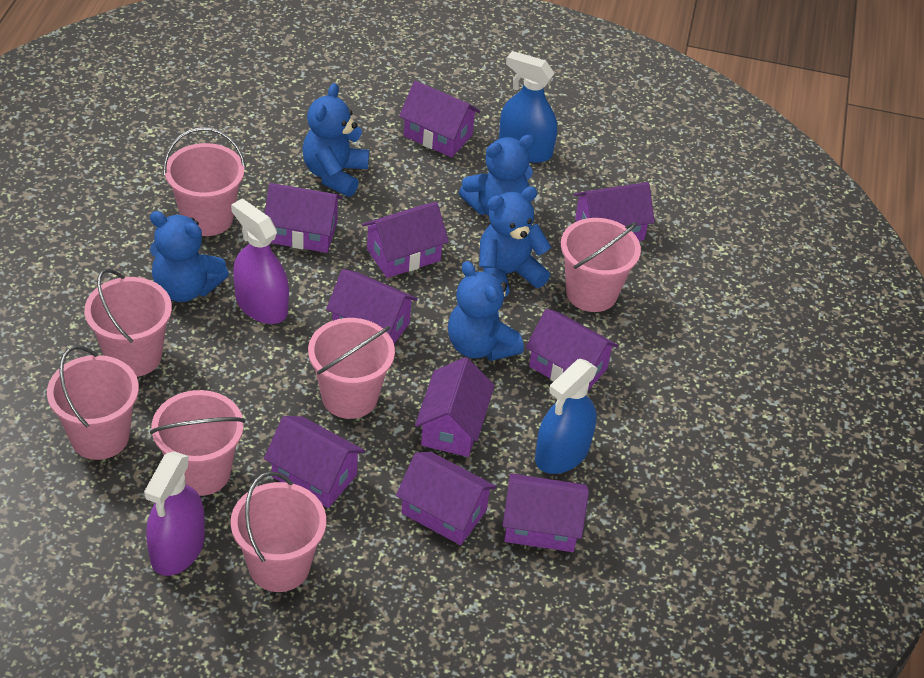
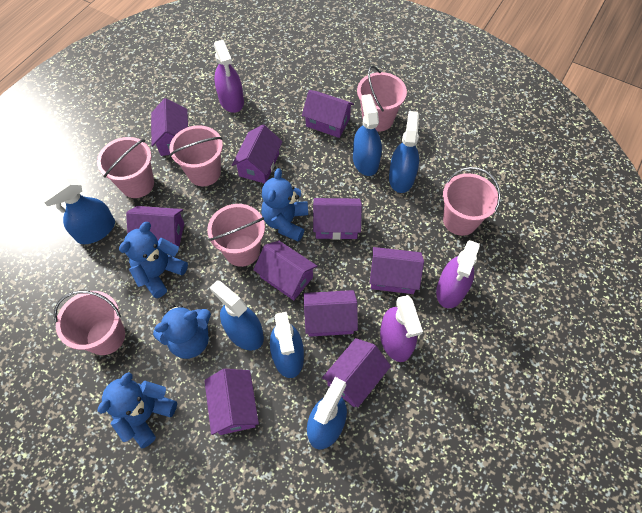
blue spray bottle: 2 -> 6
blue teddy bear: 5 -> 4
pink bucket: 7 -> 6
purple spray bottle: 2 -> 3

